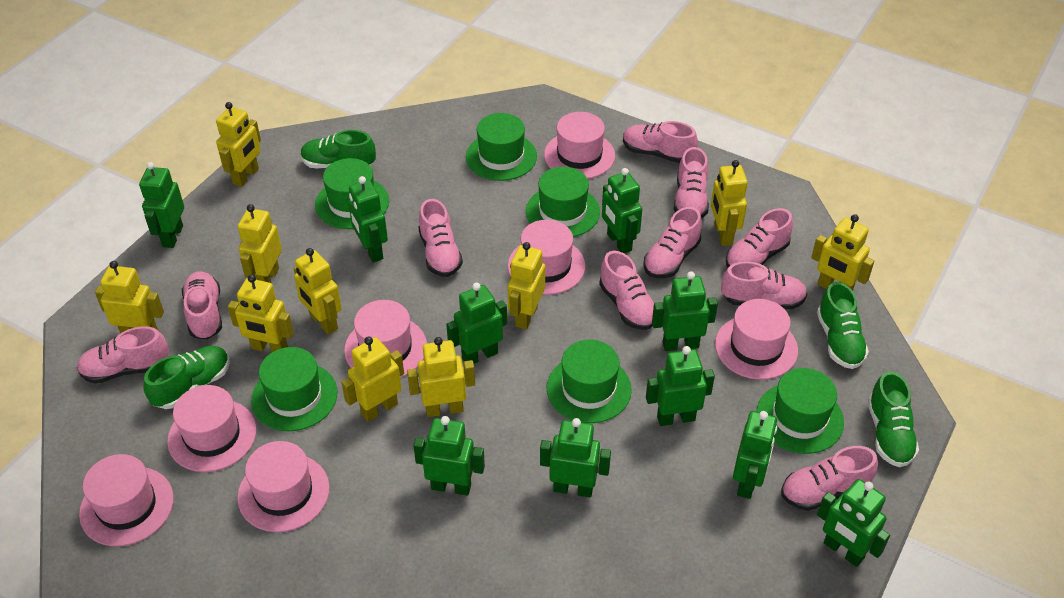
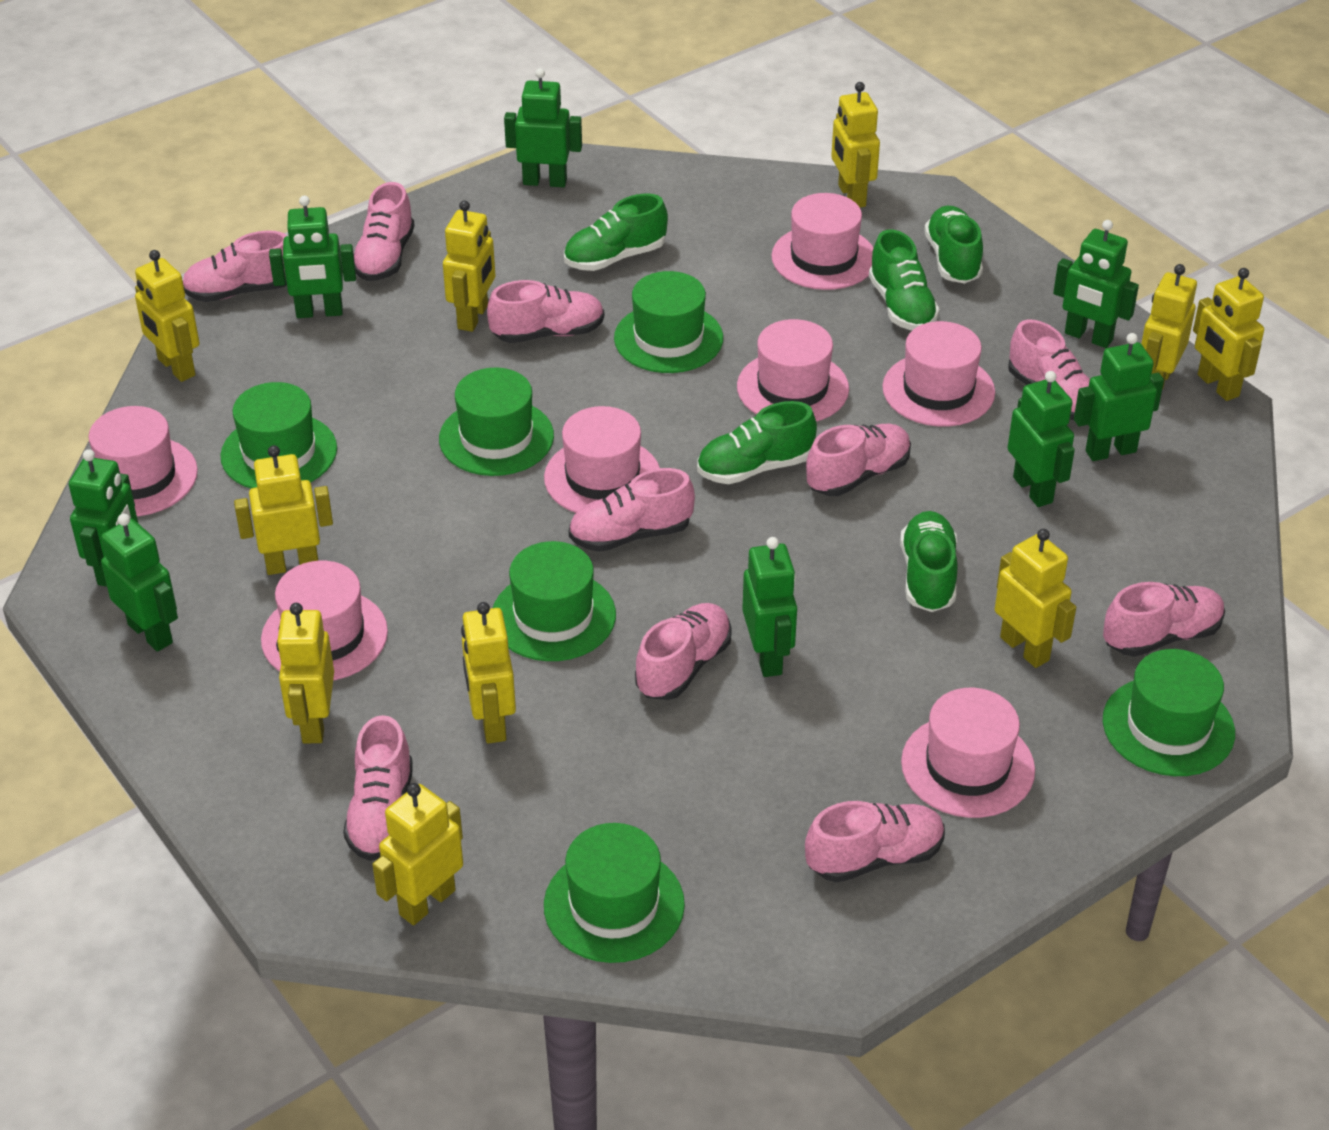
green robot: 10 -> 8
green shoe: 4 -> 5

